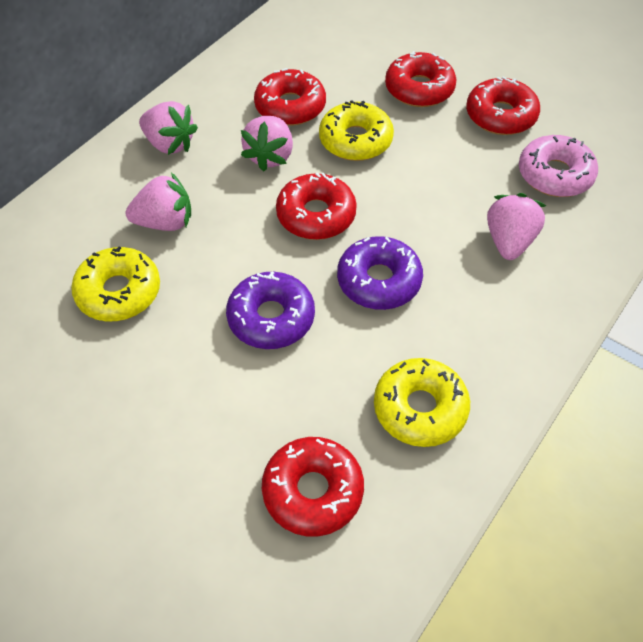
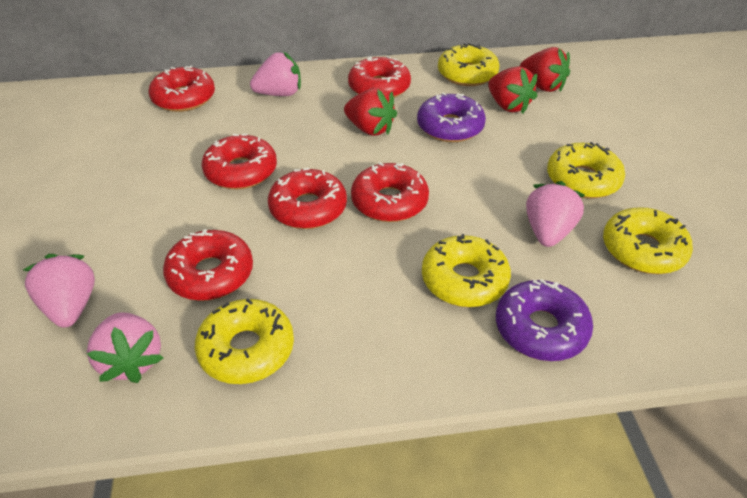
pink donut: 1 -> 0
red donut: 5 -> 6
red strawberry: 0 -> 3
yellow donut: 3 -> 5

